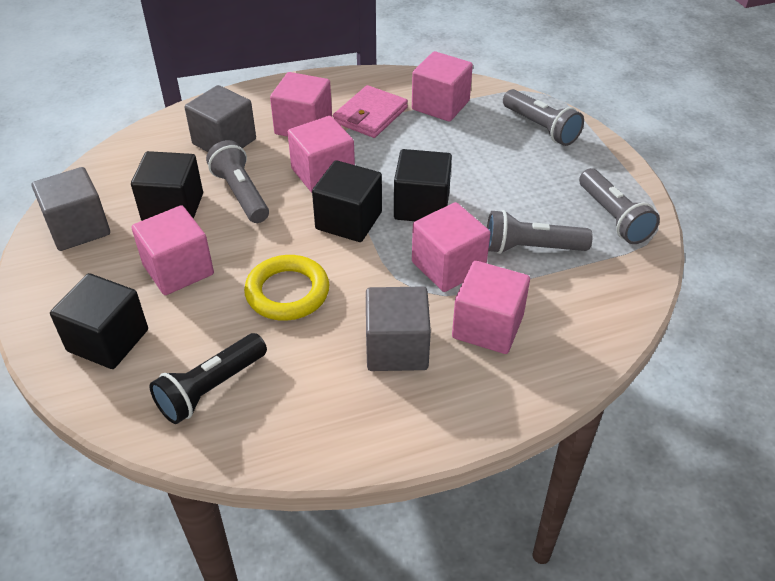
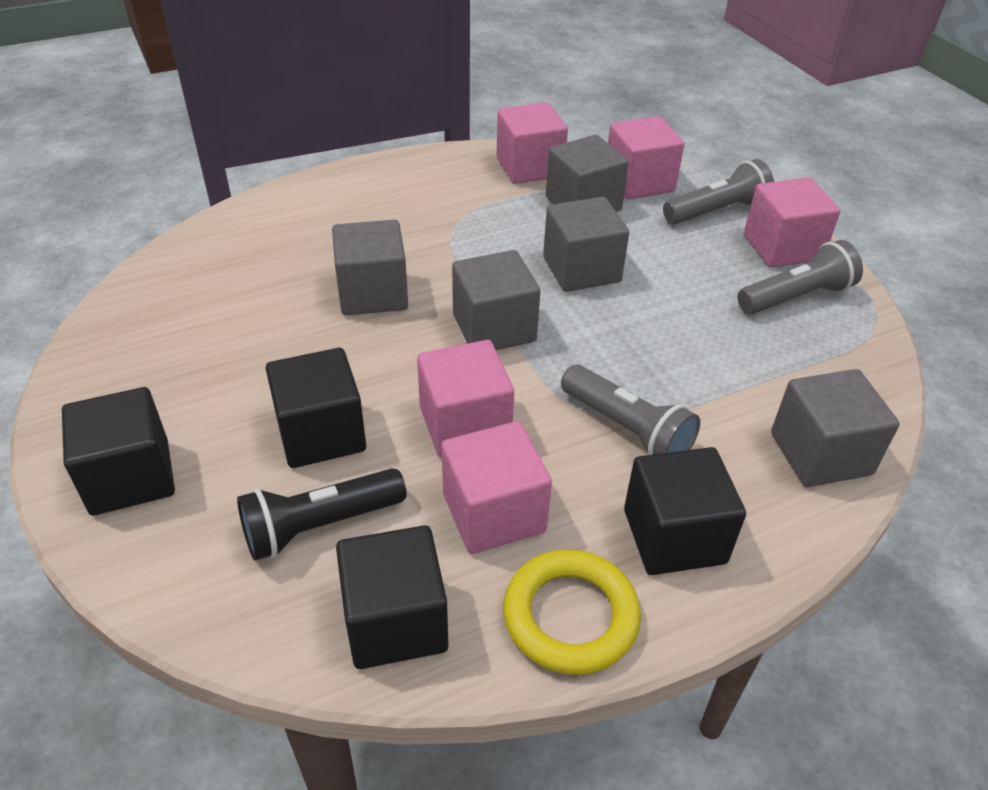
grey cube: 3 -> 5
grey flashlight: 4 -> 3
pink cube: 6 -> 5
pink wallet: 1 -> 0

